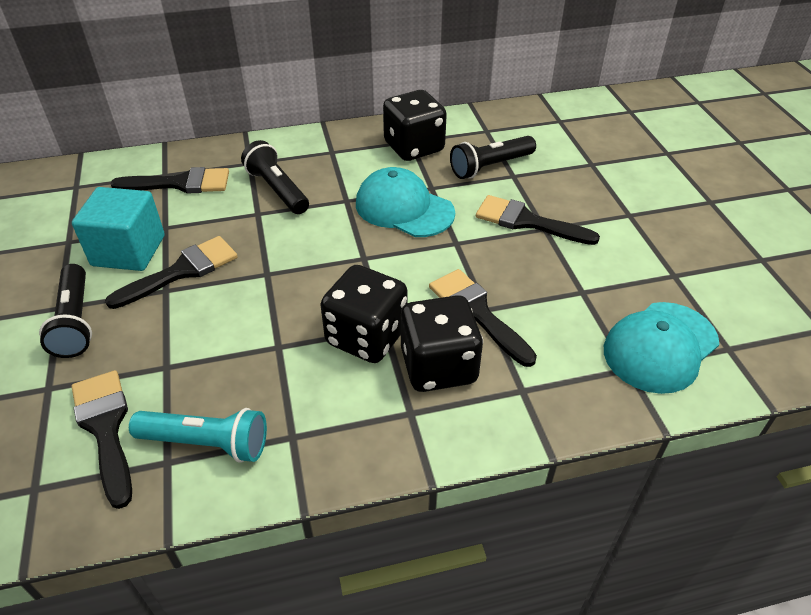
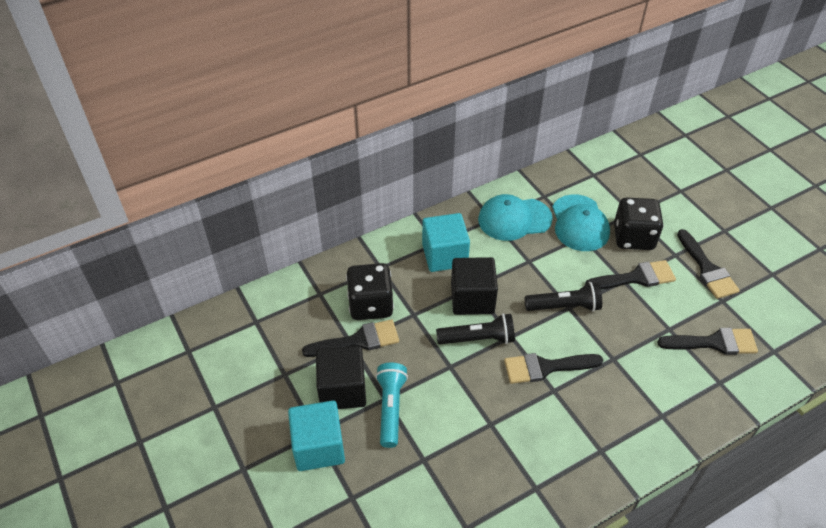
black cube: 0 -> 2
black dice: 3 -> 2
black flashlight: 3 -> 2
turquoise cube: 1 -> 2

